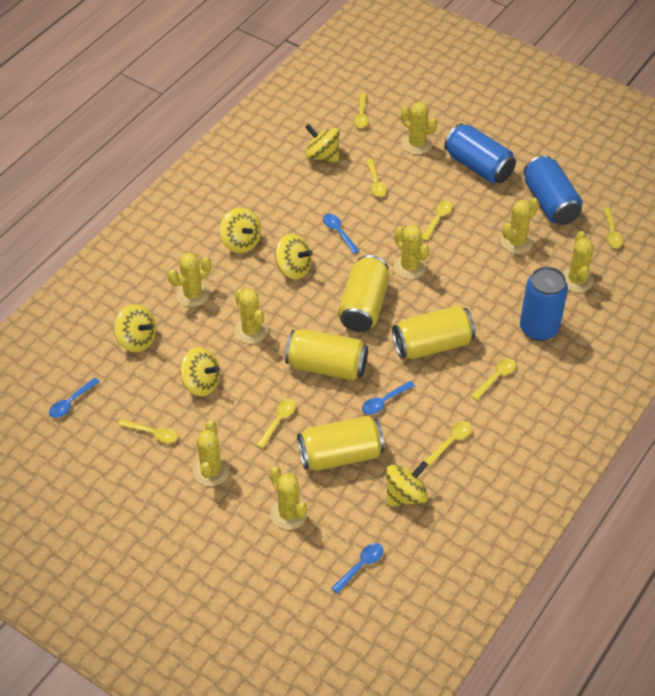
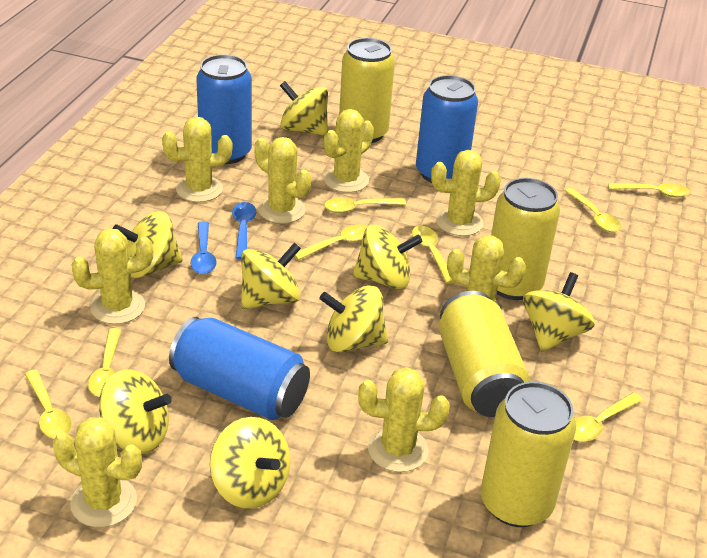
blue spoon: 4 -> 2
yellow spinning top: 6 -> 8

